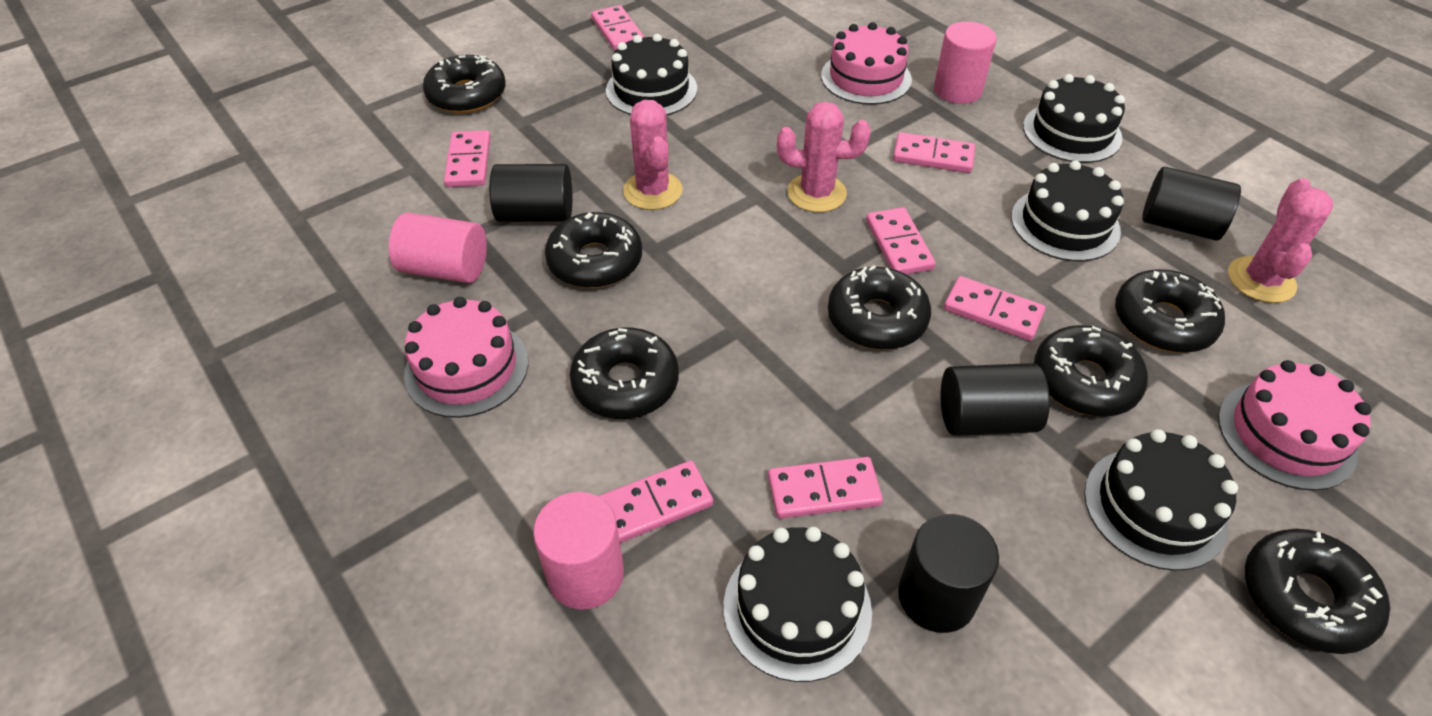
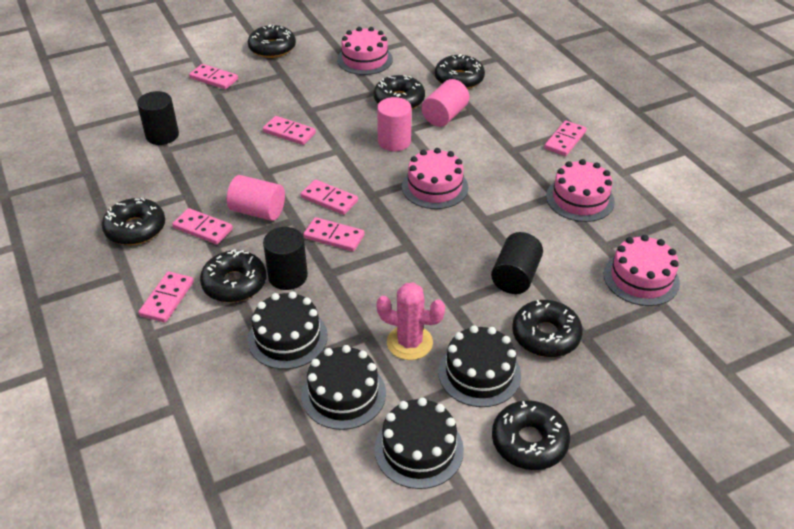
black cake: 5 -> 4
black cylinder: 4 -> 3
pink cactus: 3 -> 1
pink cake: 3 -> 4

